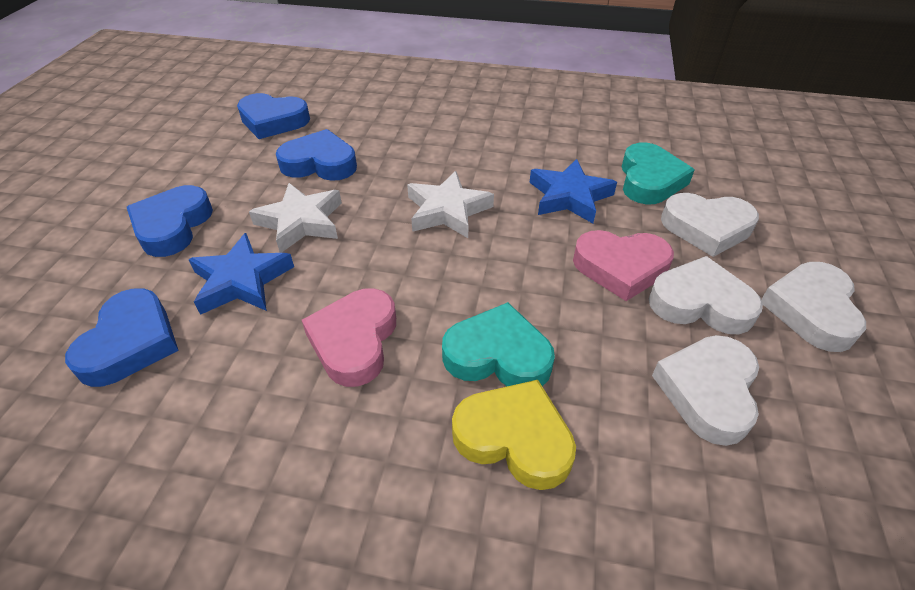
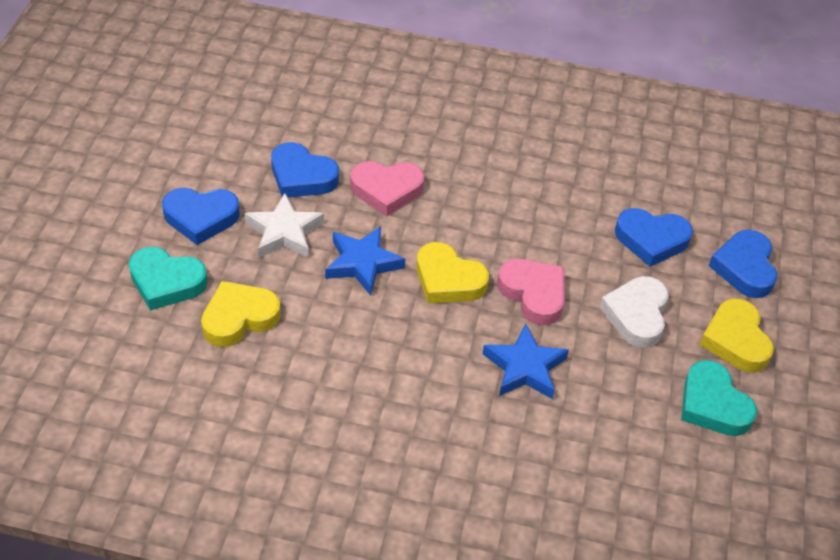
white heart: 4 -> 1
white star: 2 -> 1
yellow heart: 1 -> 3

